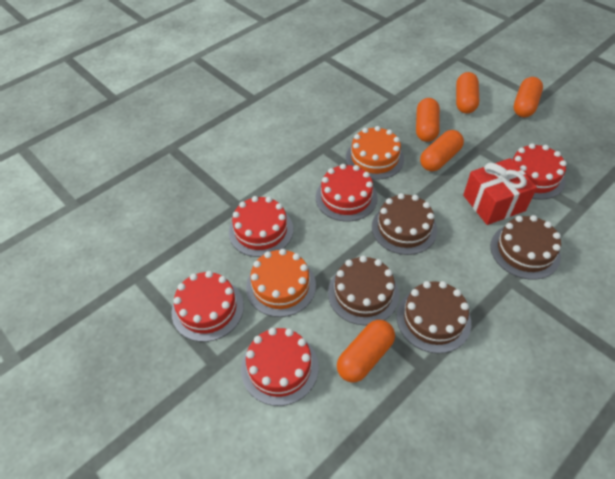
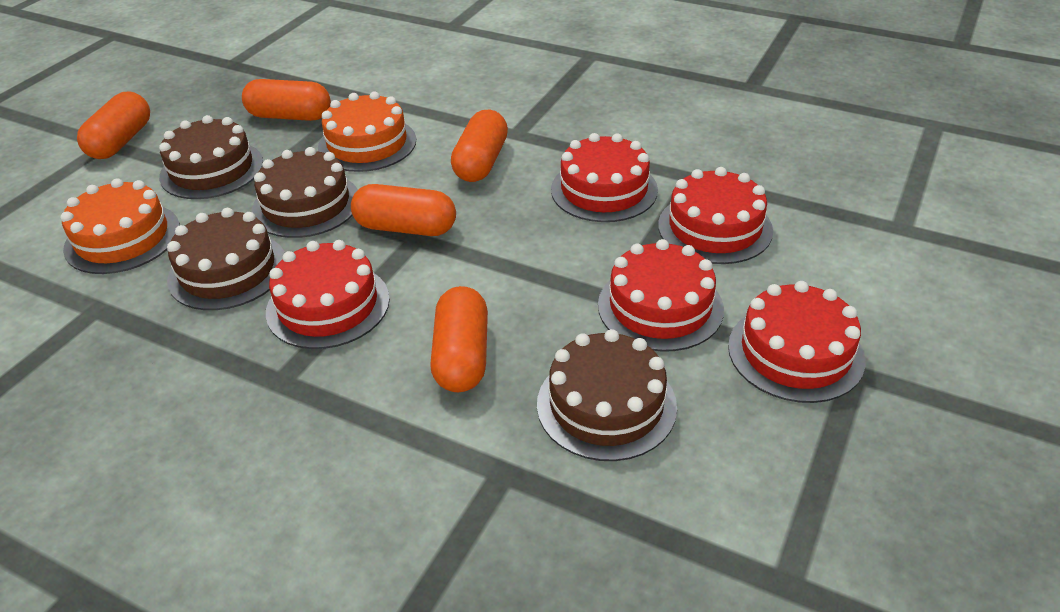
red gift: 1 -> 0

